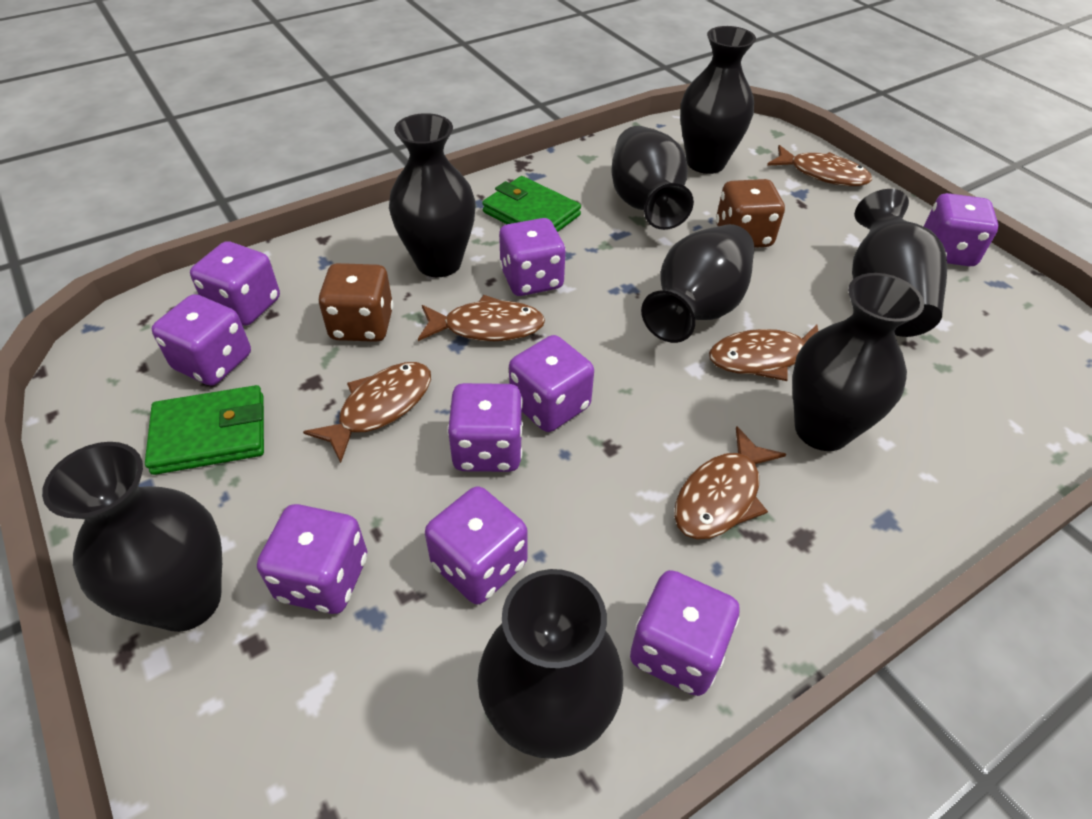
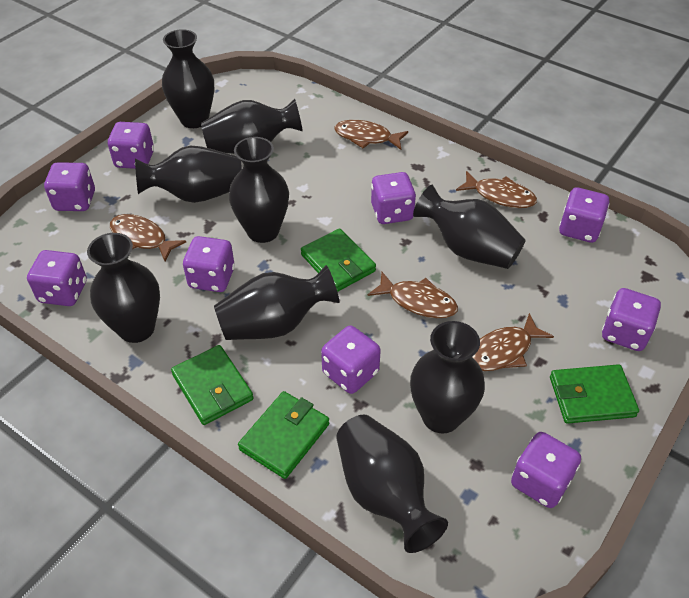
black vase: 8 -> 9
brown dice: 2 -> 0
green wallet: 2 -> 4

